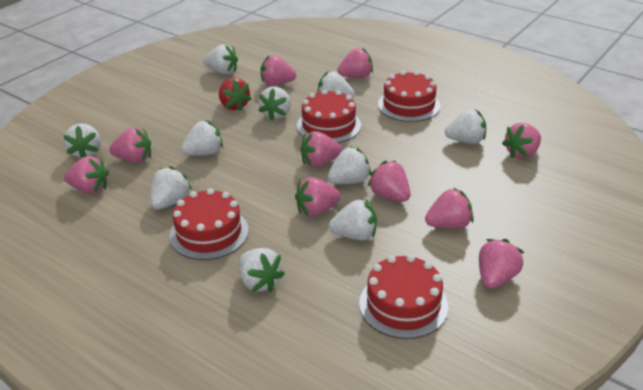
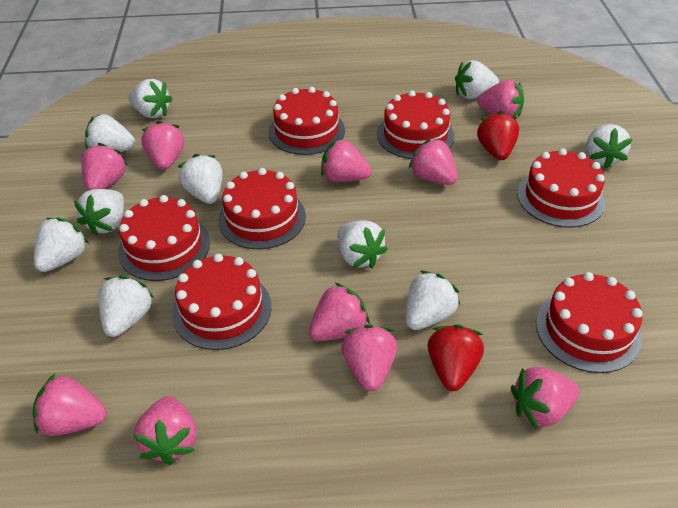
red cake: 4 -> 7
red strawberry: 1 -> 2

